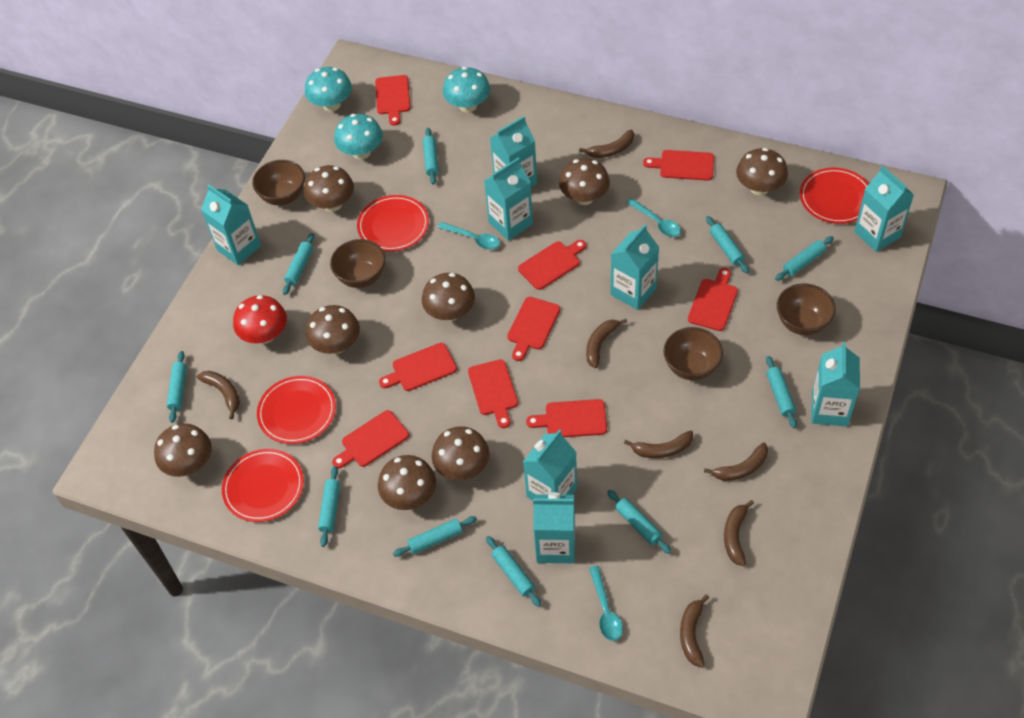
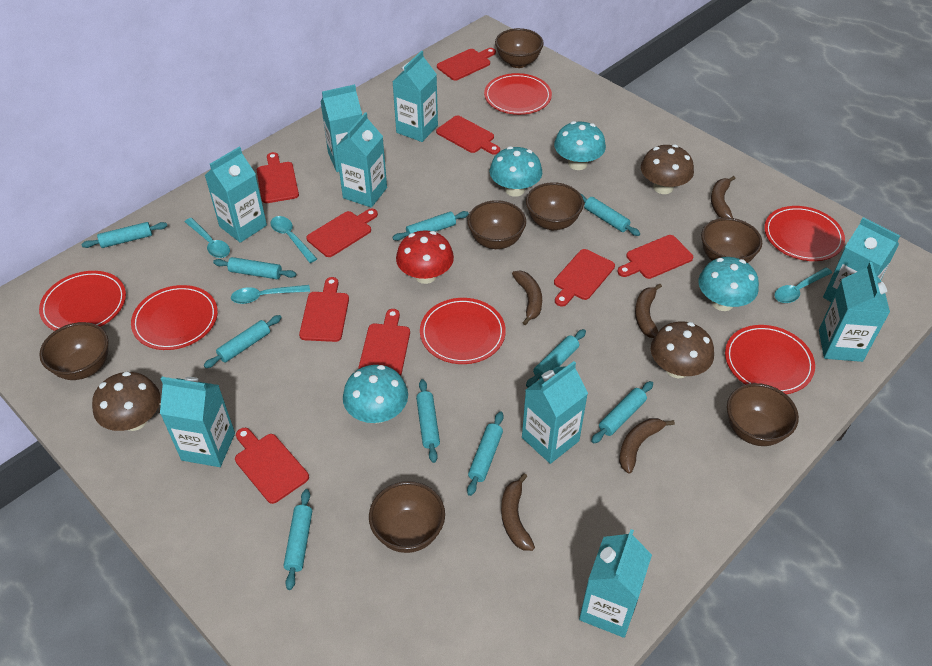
brown banana: 7 -> 5
brown bowl: 4 -> 7
brown mushroom: 8 -> 3
red plate: 4 -> 6
turquoise carton: 8 -> 9
turquoise mushroom: 3 -> 4
turquoise spoon: 3 -> 4

